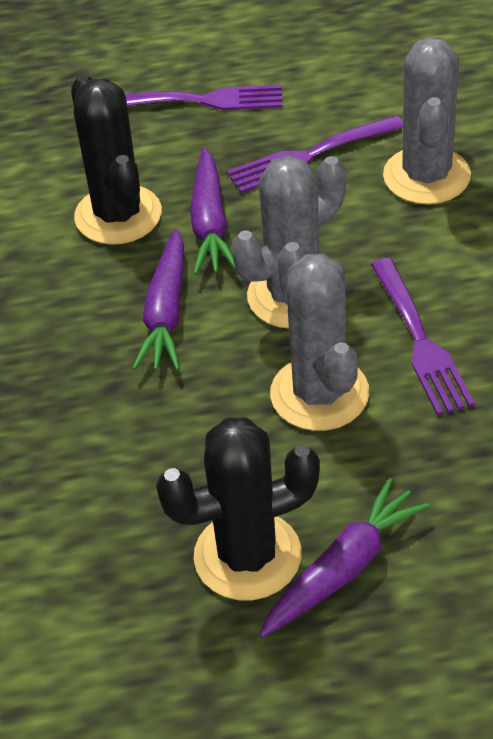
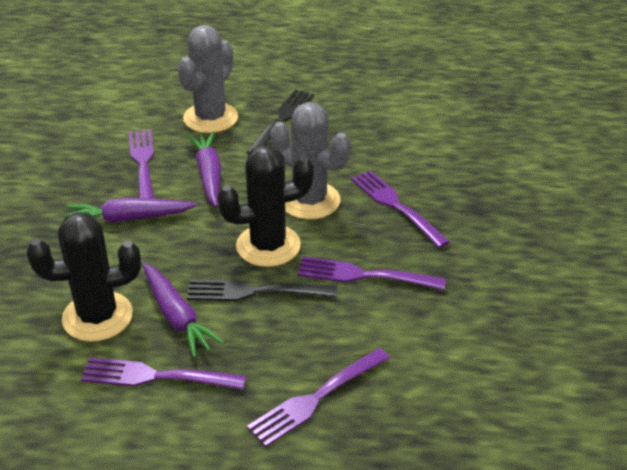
black fork: 0 -> 2
grey cactus: 3 -> 2
purple fork: 3 -> 5

